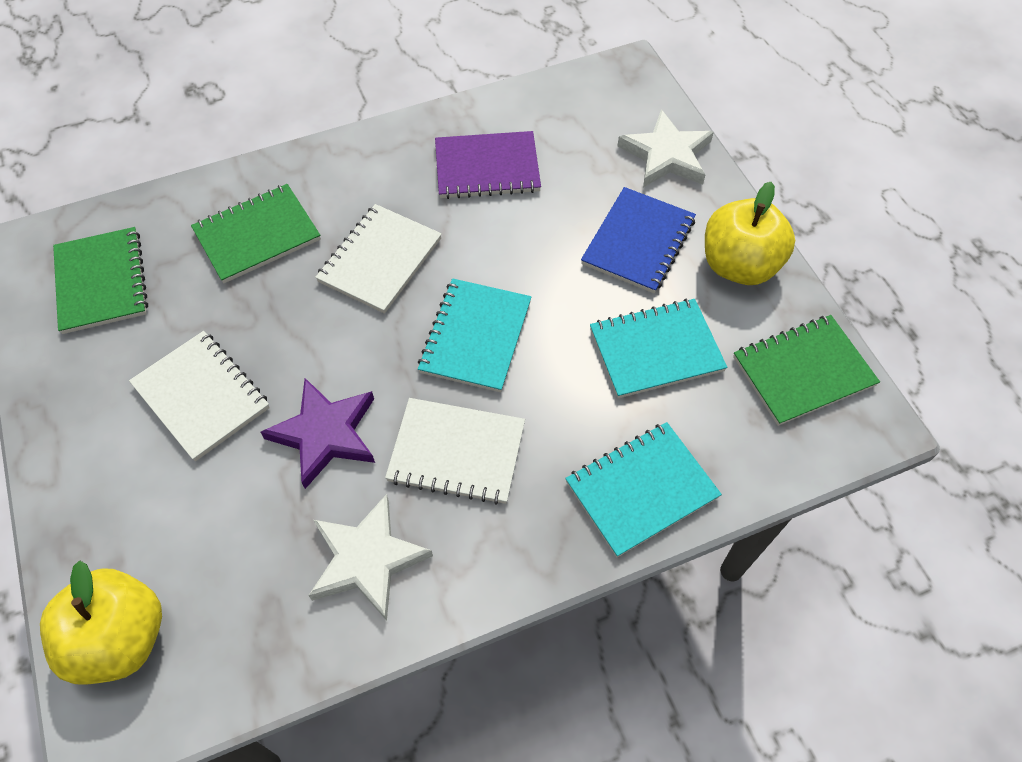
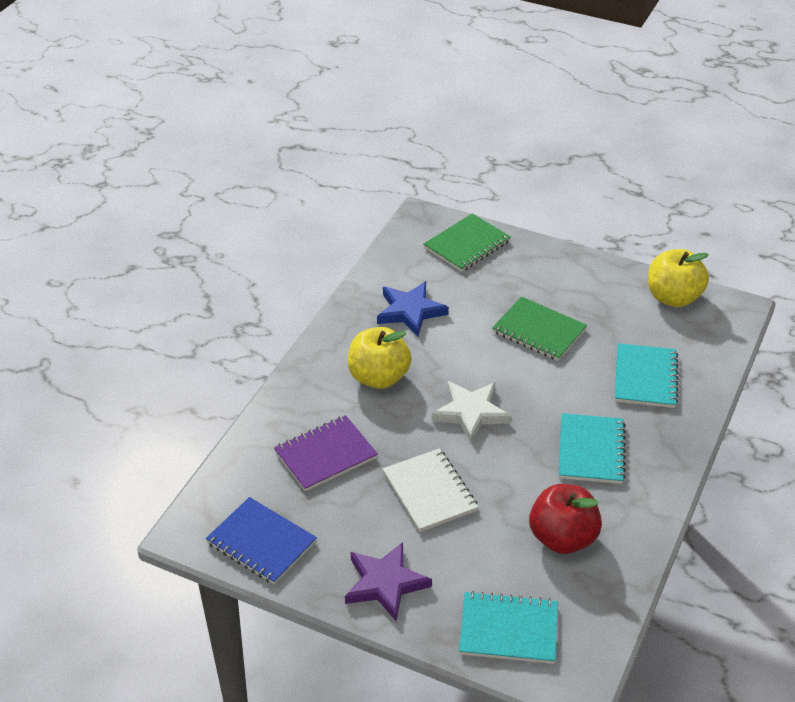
blue star: 0 -> 1
green notebook: 3 -> 2
red apple: 0 -> 1
white notebook: 3 -> 1
white star: 2 -> 1

